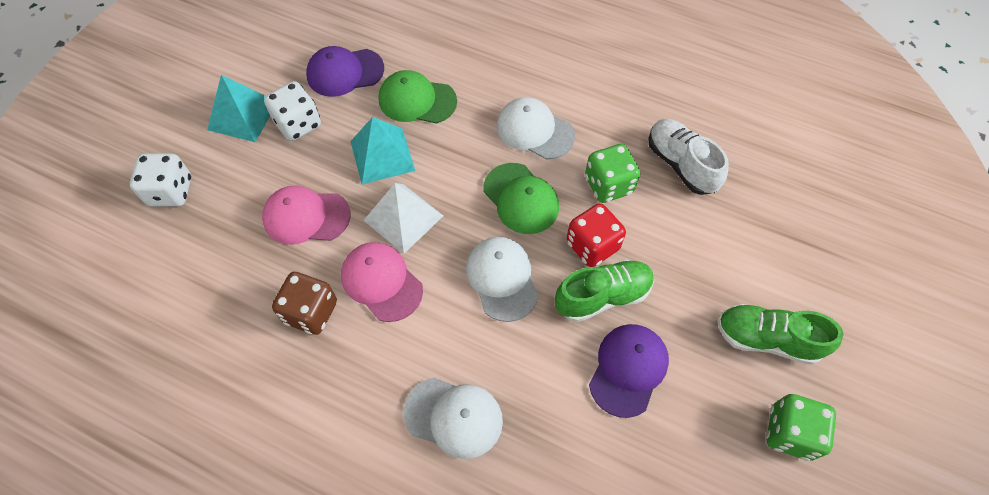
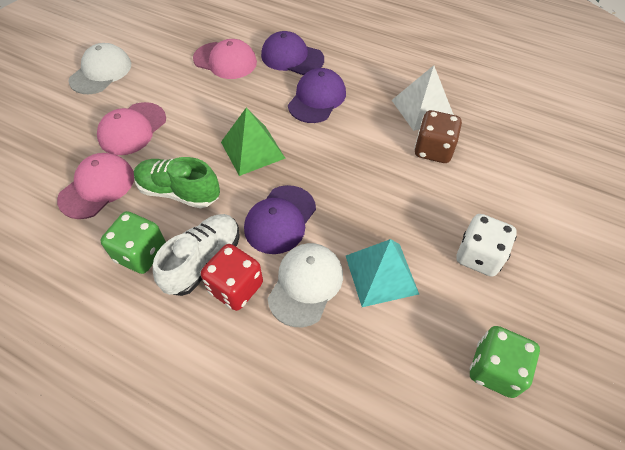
green cap: 2 -> 0
green pyramid: 0 -> 1
green shoe: 2 -> 1
pink cap: 2 -> 3
purple cap: 2 -> 3
turquoise pyramid: 2 -> 1
white cap: 3 -> 2
white dice: 2 -> 1

